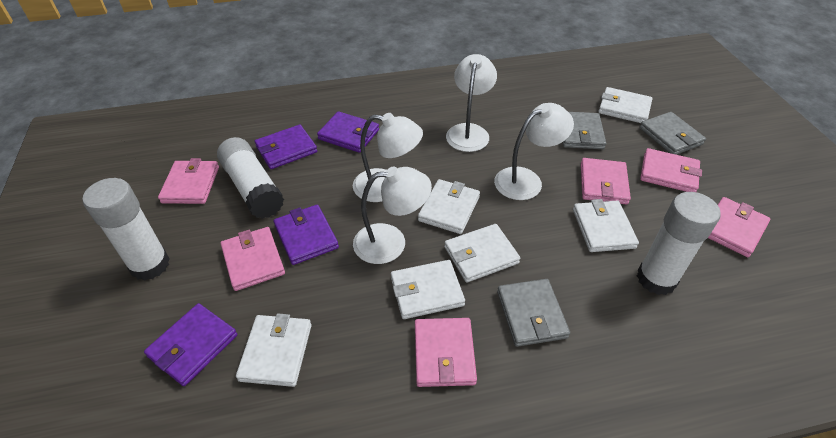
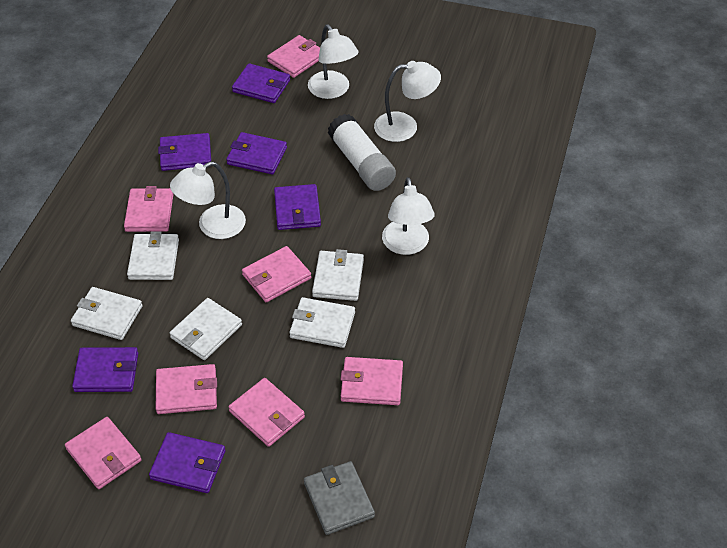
grey wallet: 3 -> 1
pink wallet: 6 -> 7
purple wallet: 4 -> 6
white glue stick: 3 -> 1
white wallet: 6 -> 5

